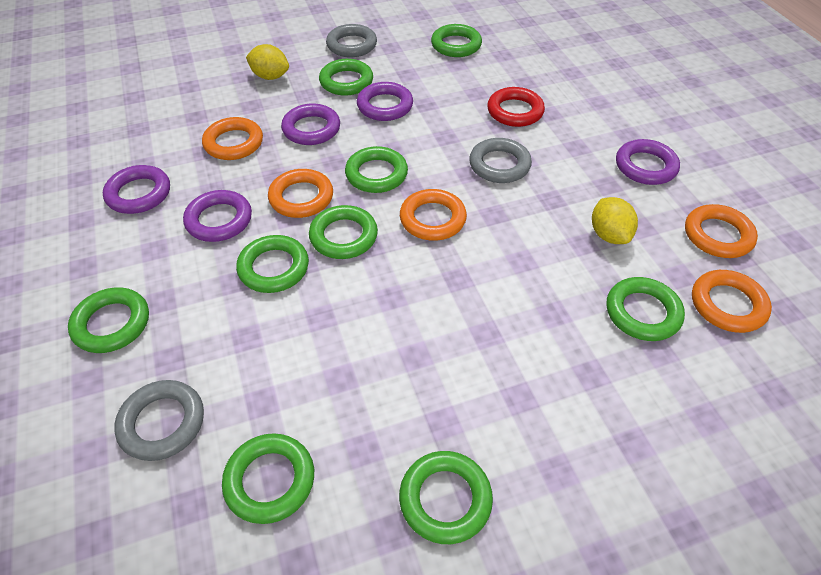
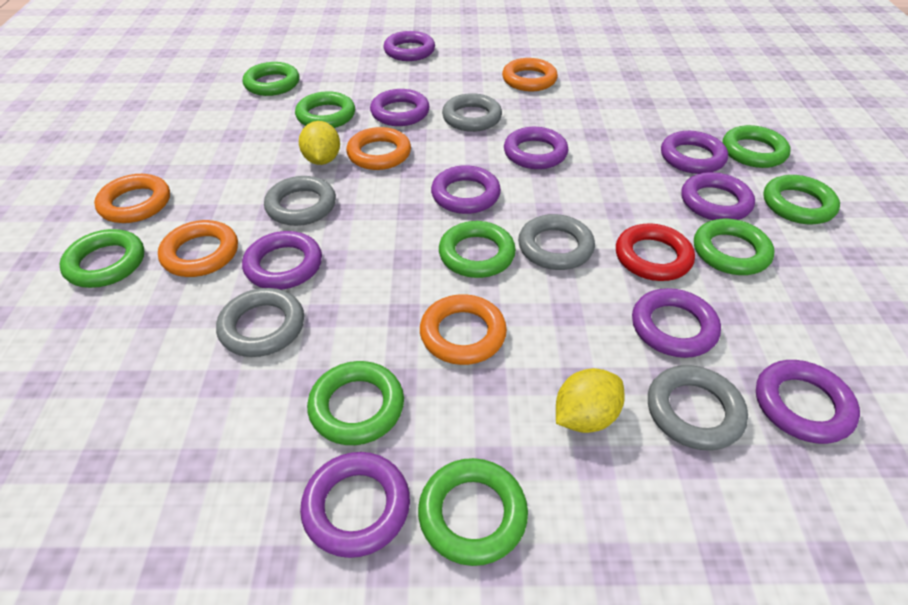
grey ring: 3 -> 5
purple ring: 5 -> 10

